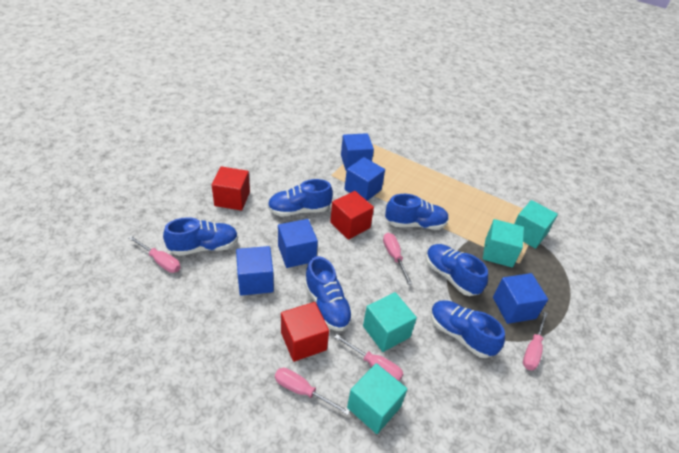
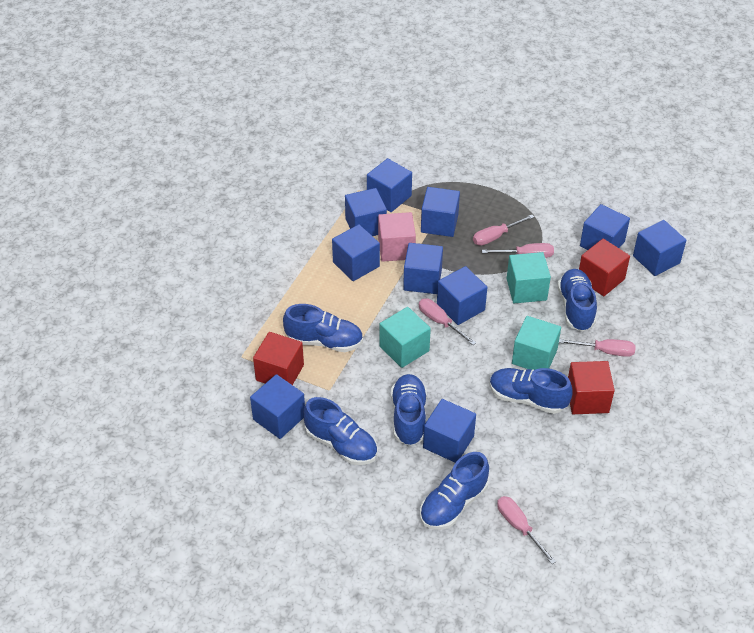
blue cube: 5 -> 10
pink cube: 0 -> 1
turquoise cube: 4 -> 3

